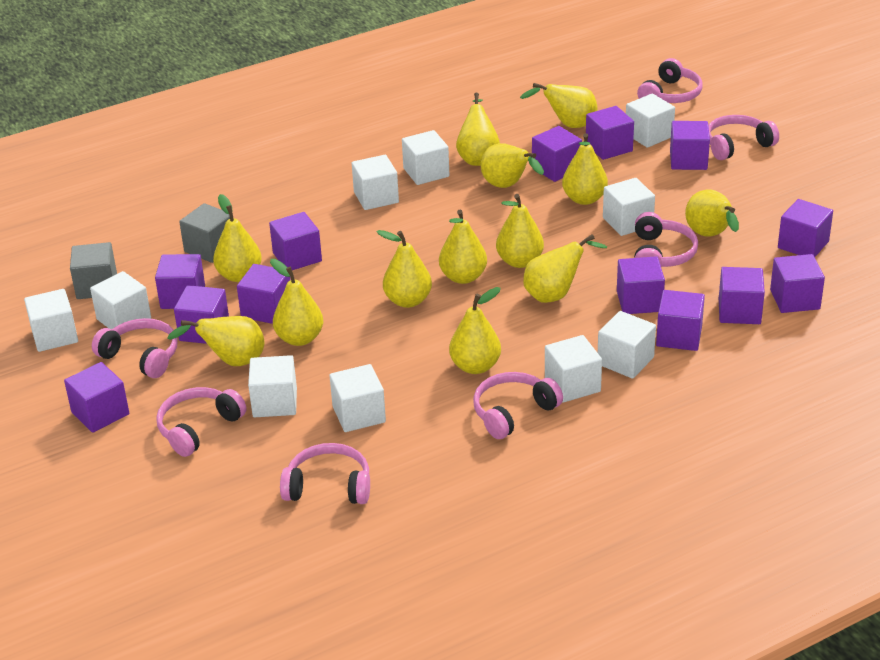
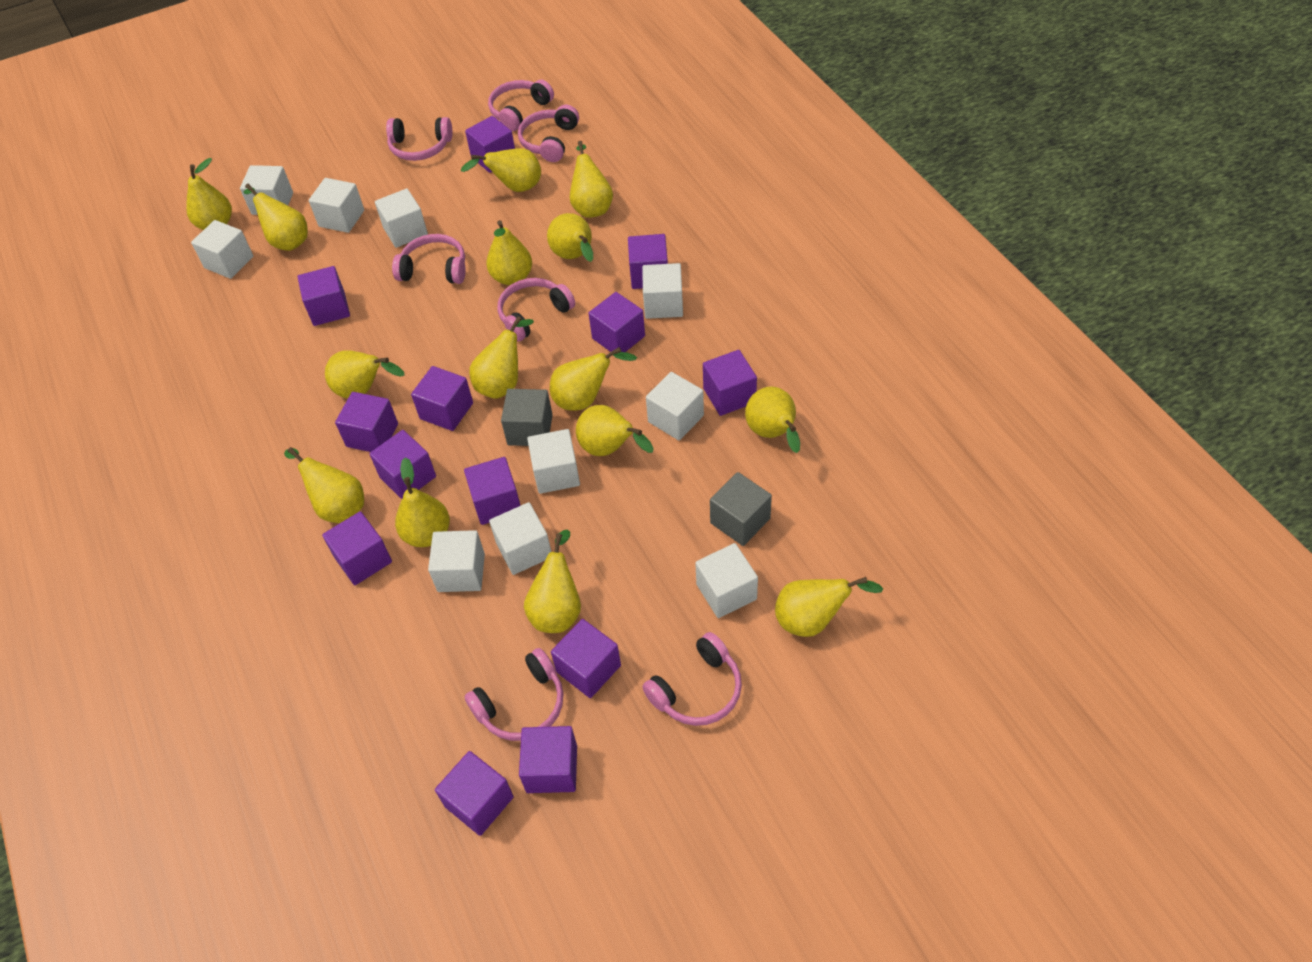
yellow pear: 13 -> 15

